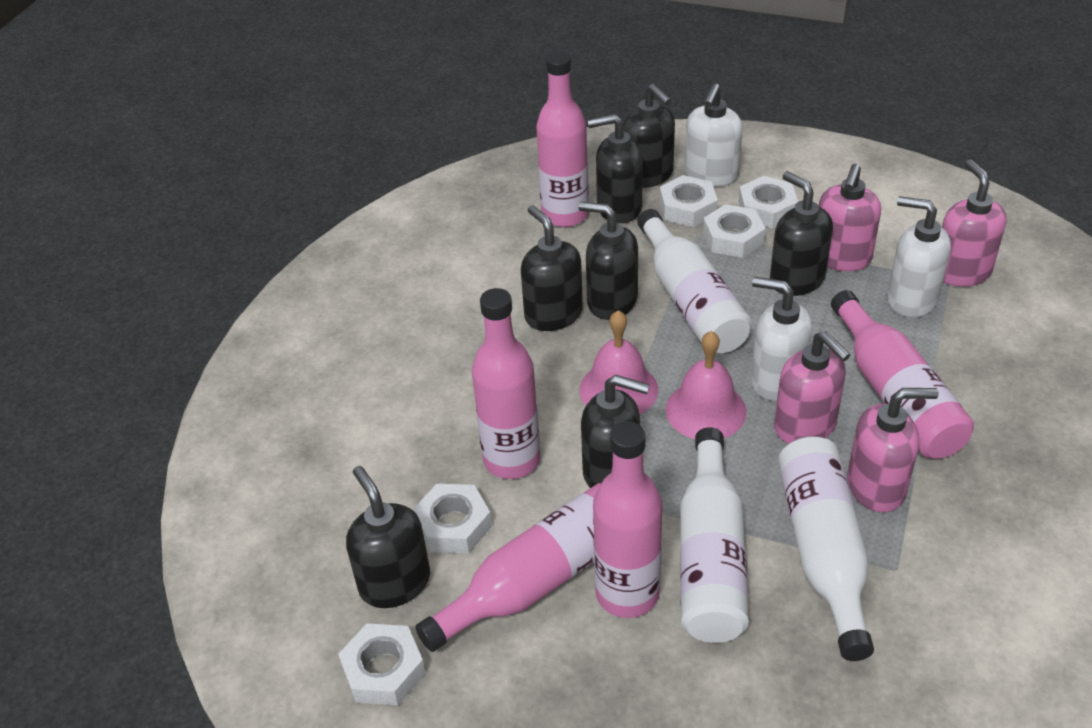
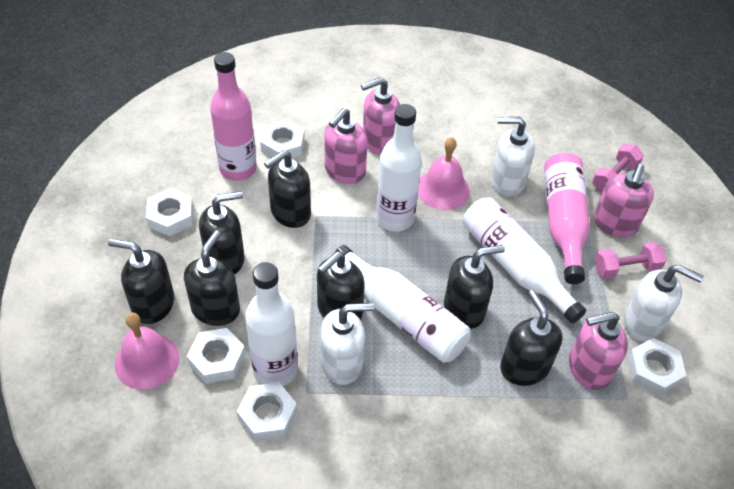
pink bottle: 5 -> 2
pink dumbbell: 0 -> 2
white bottle: 3 -> 4

